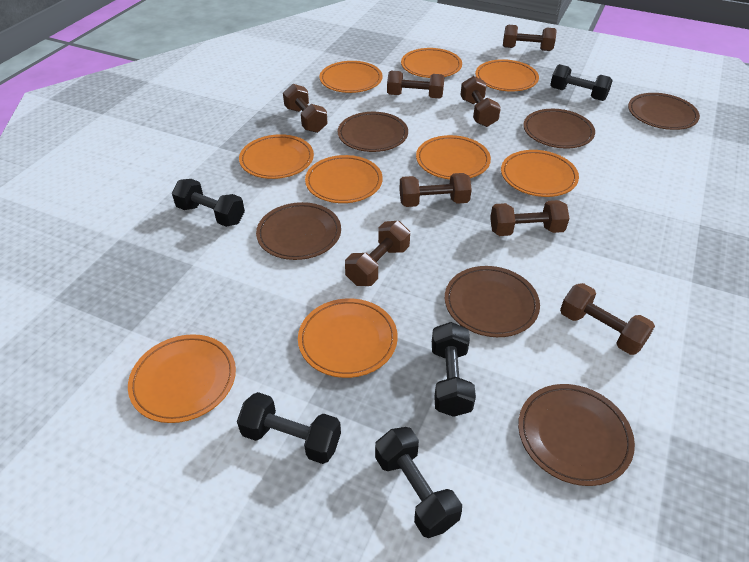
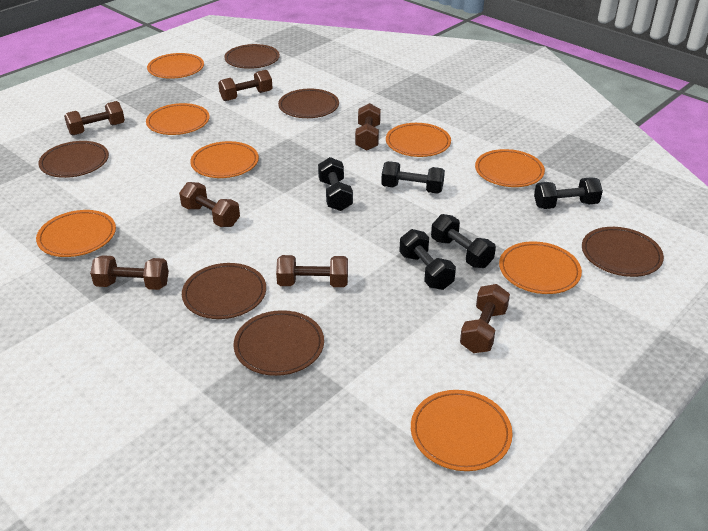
brown dumbbell: 8 -> 7
orange plate: 9 -> 8

